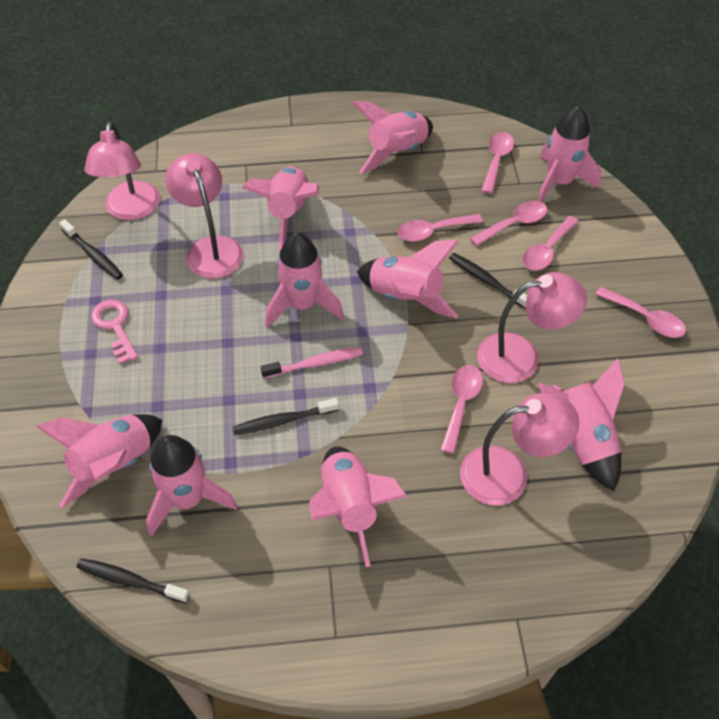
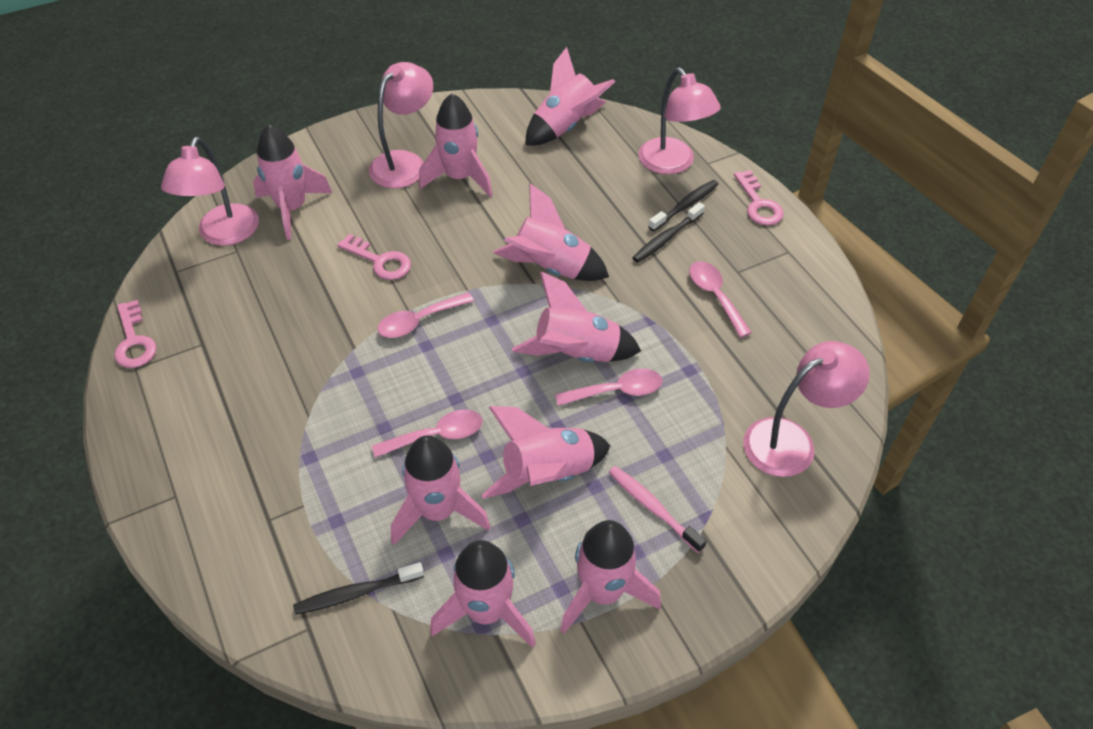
black toothbrush: 4 -> 3
pink key: 1 -> 3
pink spoon: 6 -> 4

